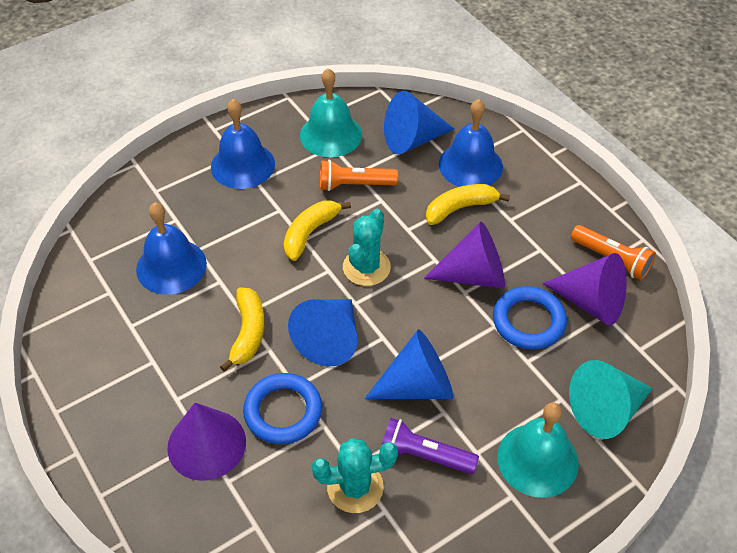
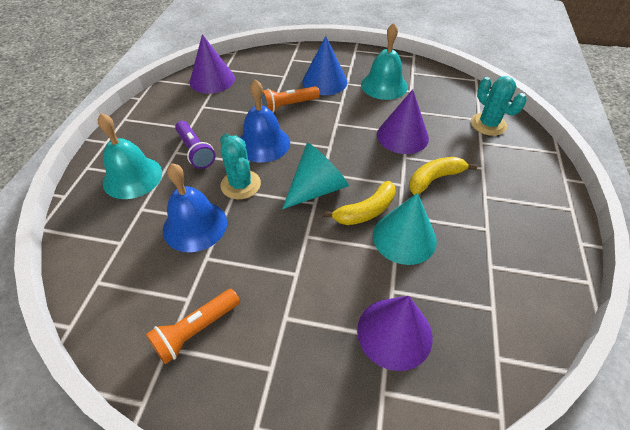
blue bell: 3 -> 2
blue cone: 3 -> 1
blue ring: 2 -> 0
turquoise cone: 1 -> 2
yellow banana: 3 -> 2

